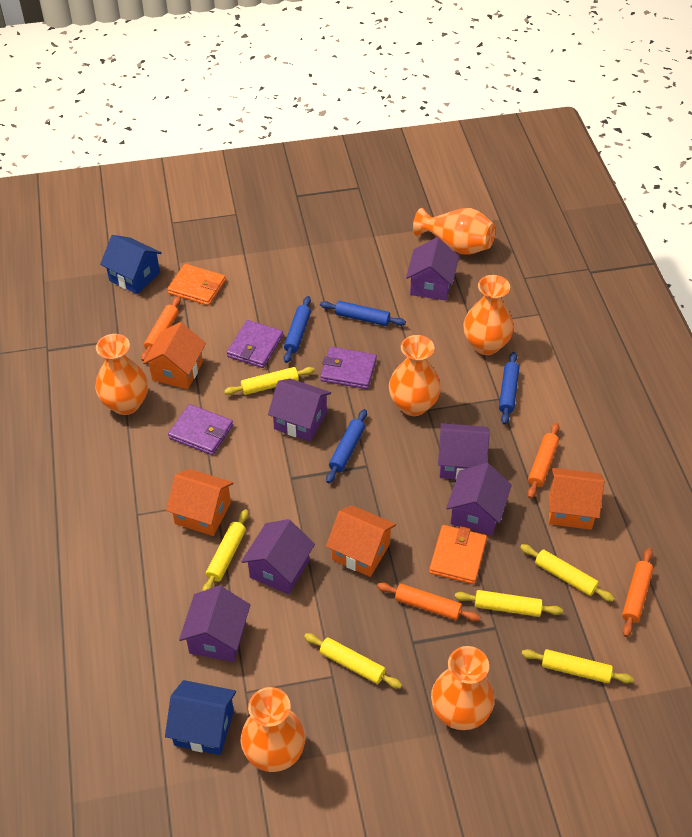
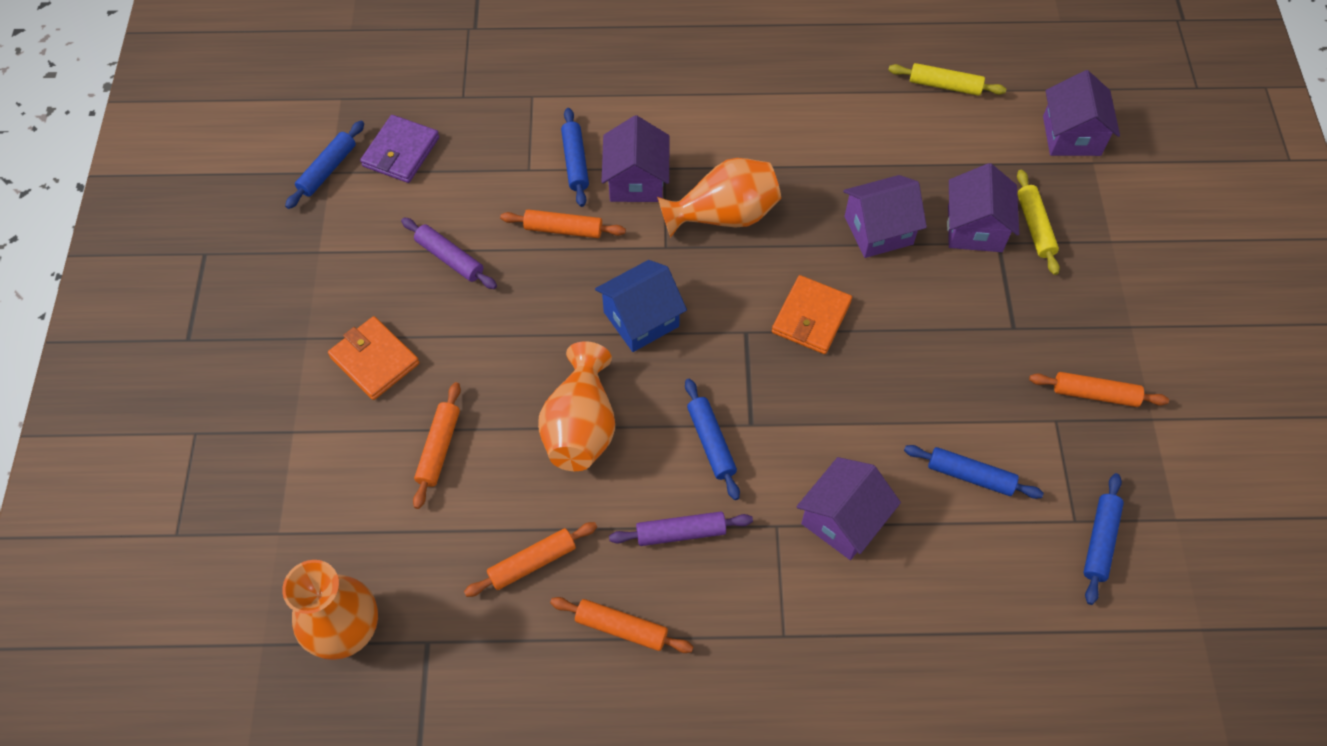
blue house: 2 -> 1
blue rolling pin: 4 -> 5
orange house: 4 -> 0
orange rolling pin: 4 -> 5
orange vase: 6 -> 3
purple house: 6 -> 5
purple rolling pin: 0 -> 2
purple wallet: 3 -> 1
yellow rolling pin: 6 -> 2

